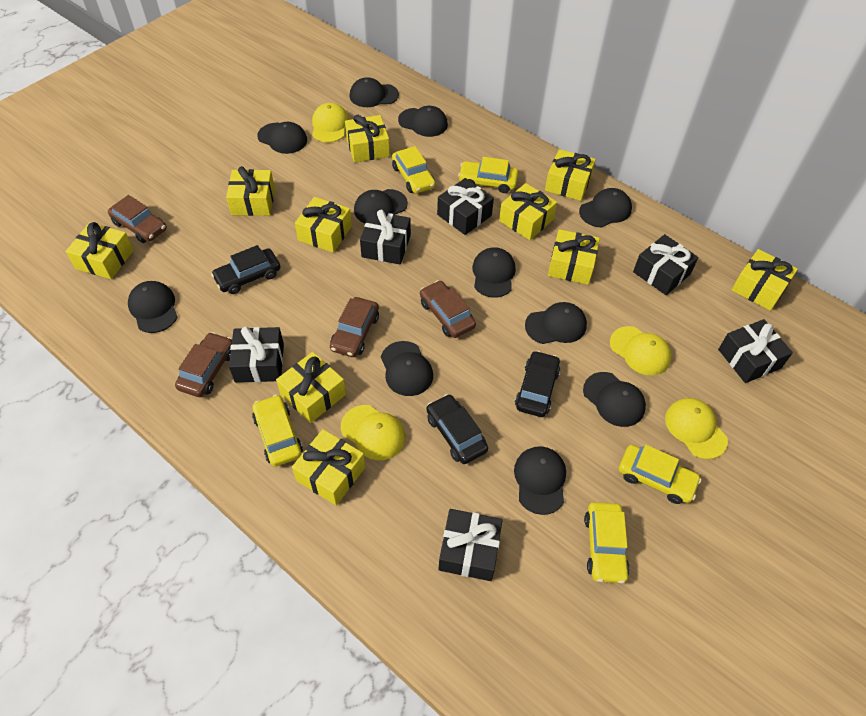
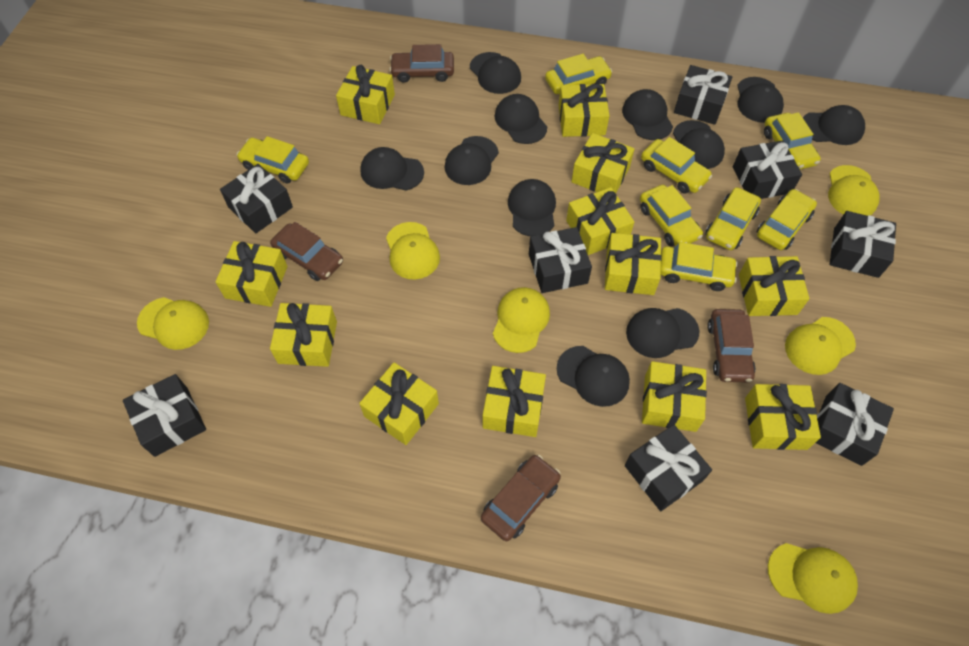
black car: 3 -> 0
black gift: 6 -> 8
yellow cap: 4 -> 6
yellow car: 5 -> 8
yellow gift: 10 -> 12

